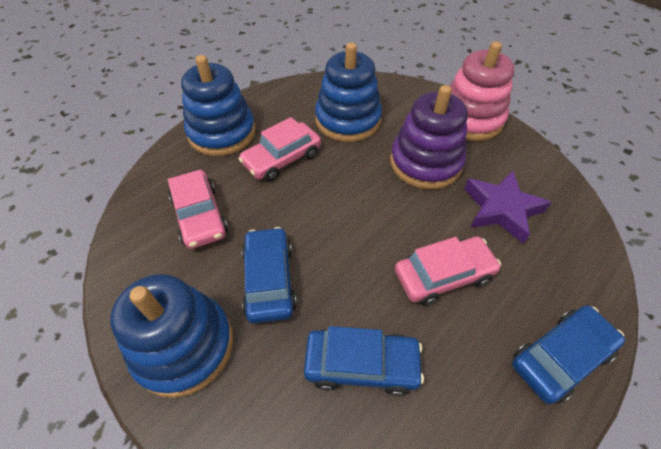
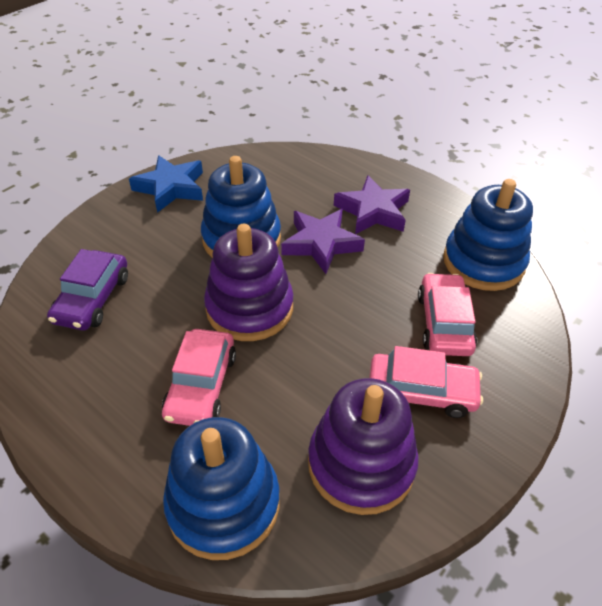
blue car: 3 -> 0
blue star: 0 -> 1
pink stacking toy: 1 -> 0
purple car: 0 -> 1
purple stacking toy: 1 -> 2
purple star: 1 -> 2

